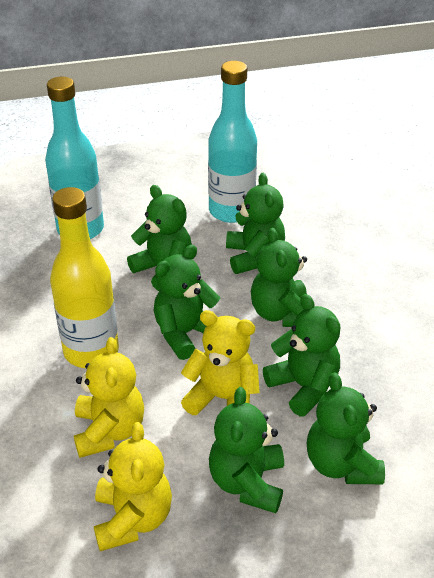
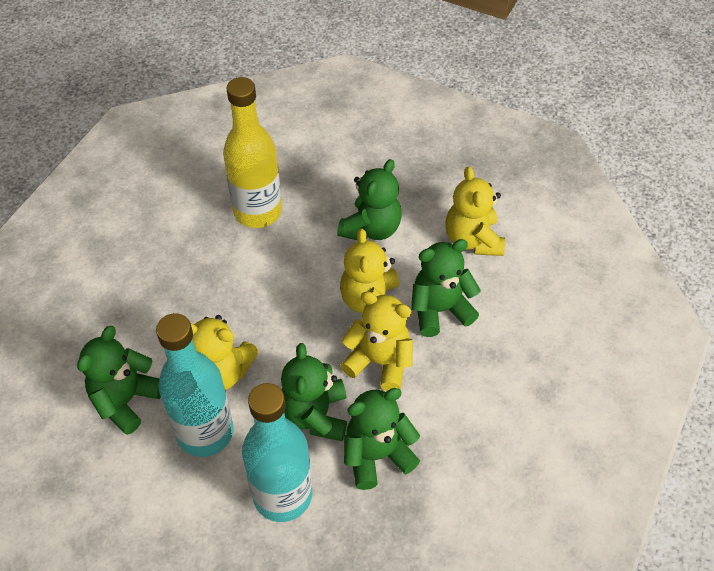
green teddy bear: 7 -> 5
yellow teddy bear: 3 -> 4

